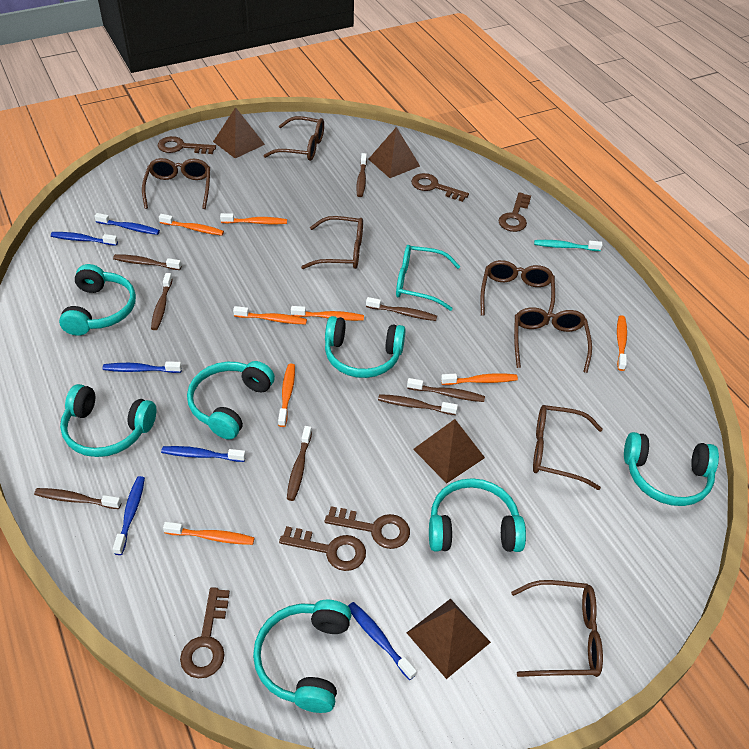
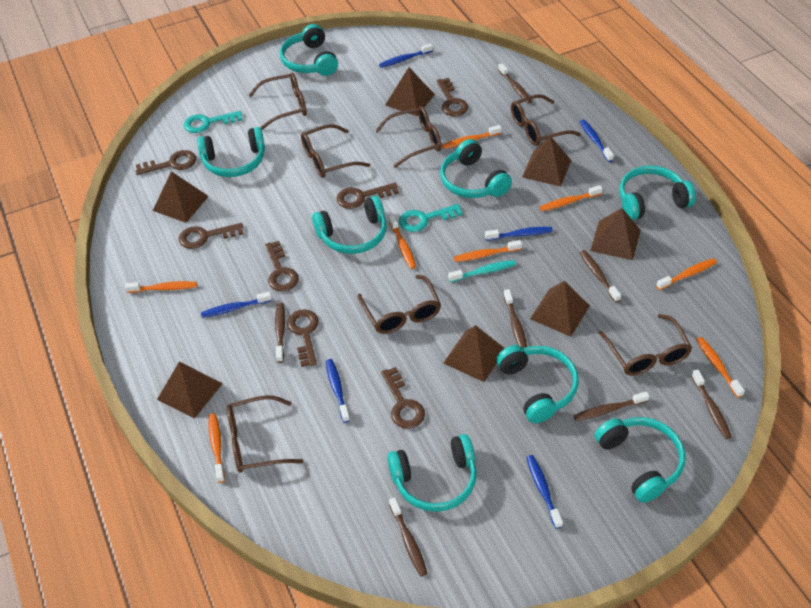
brown key: 6 -> 7
brown pyramid: 4 -> 7
brown toothbrush: 8 -> 7
turquoise glasses: 1 -> 0
turquoise headphones: 7 -> 8
turquoise key: 0 -> 2

